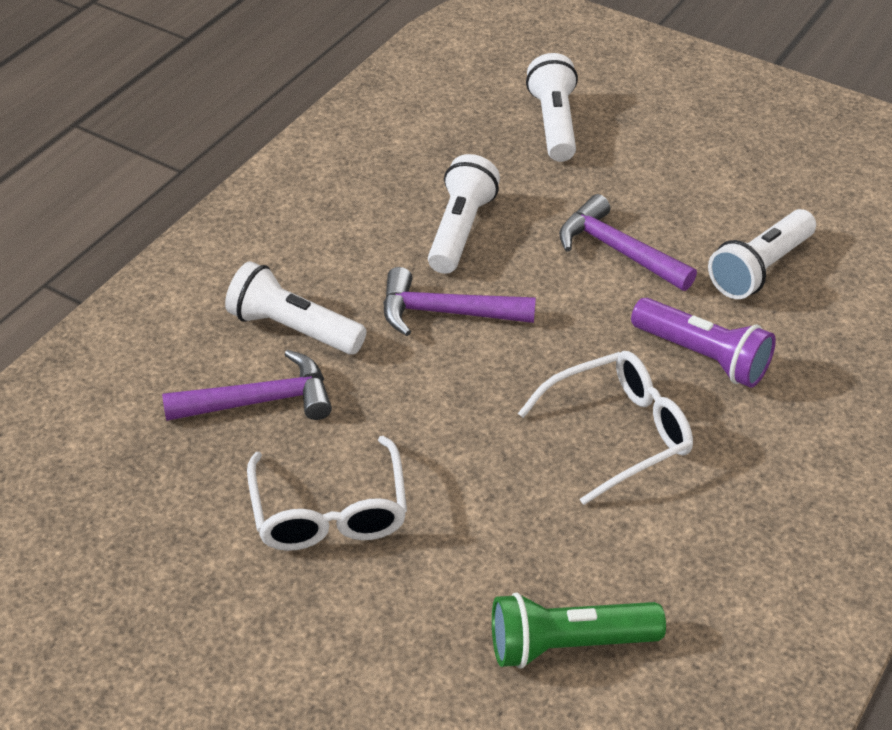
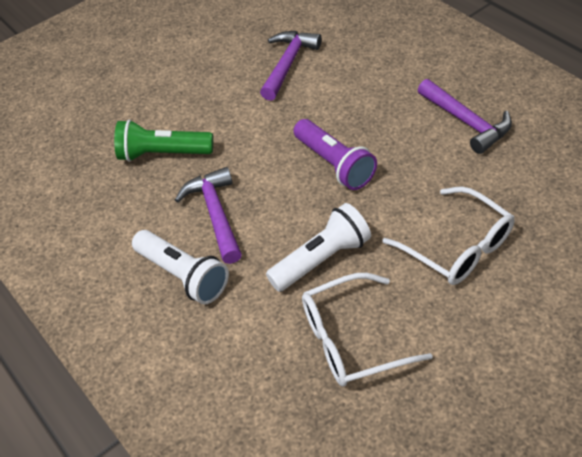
white flashlight: 4 -> 2

